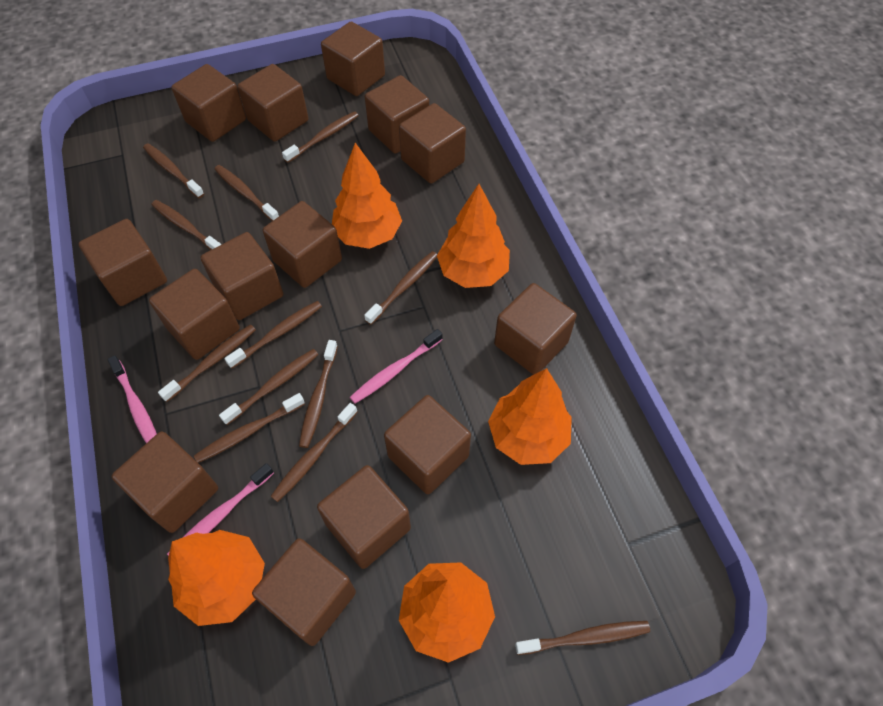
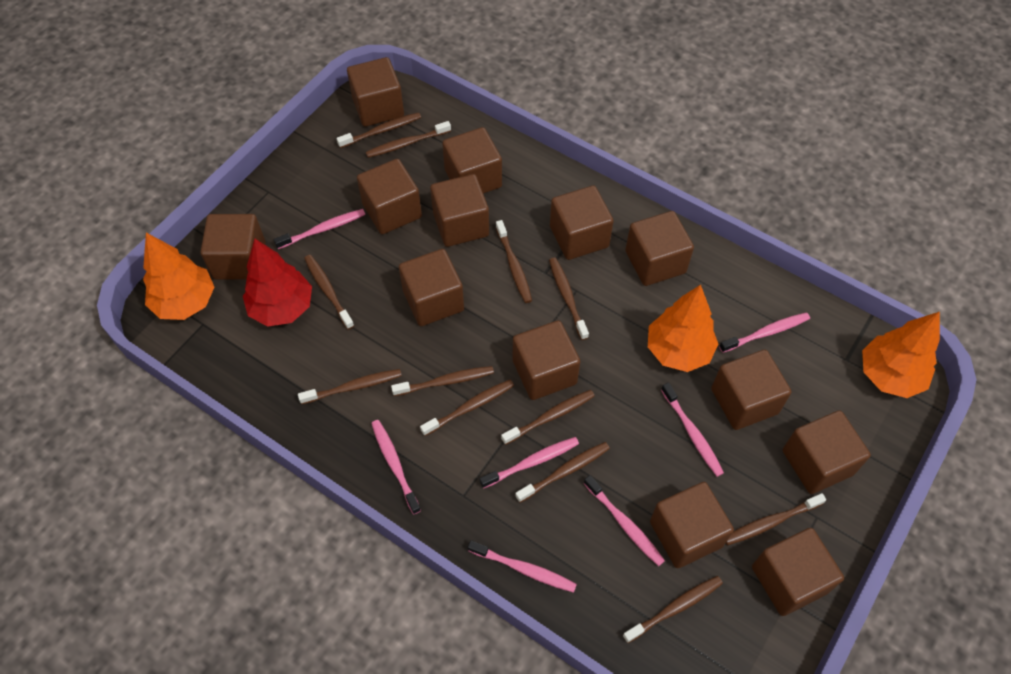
brown cube: 14 -> 13
orange tree: 5 -> 3
pink toothbrush: 3 -> 7
red tree: 0 -> 1

